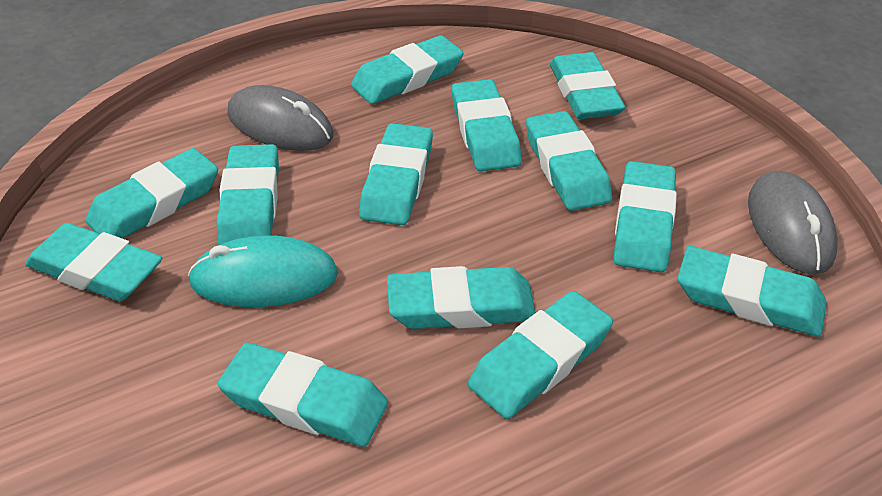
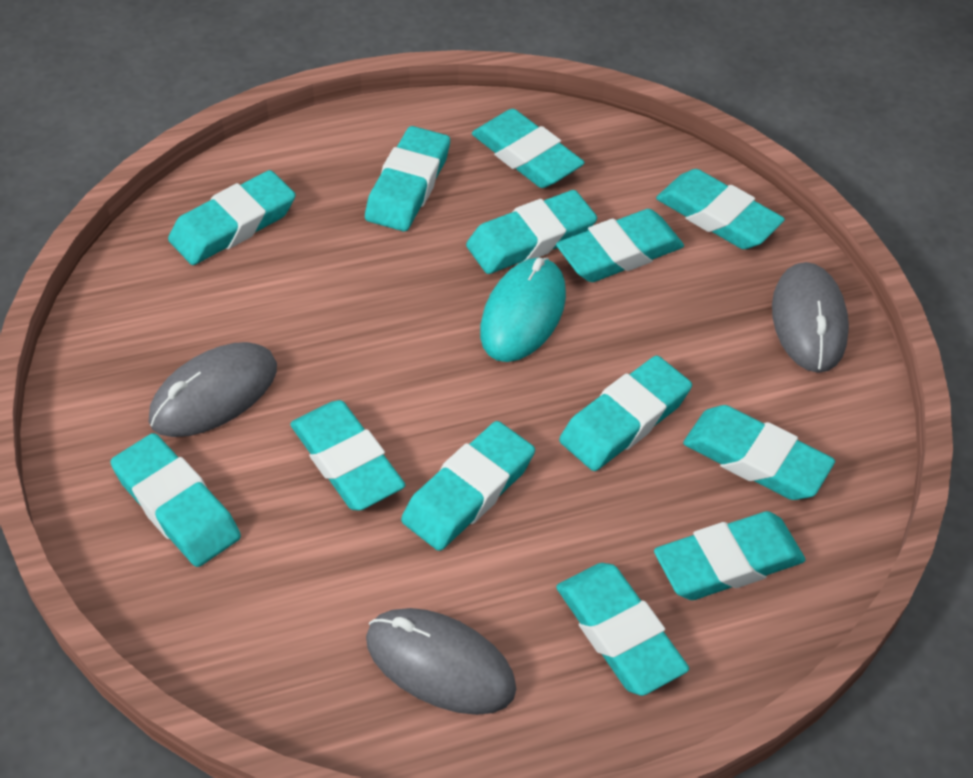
grey mouse: 2 -> 3

